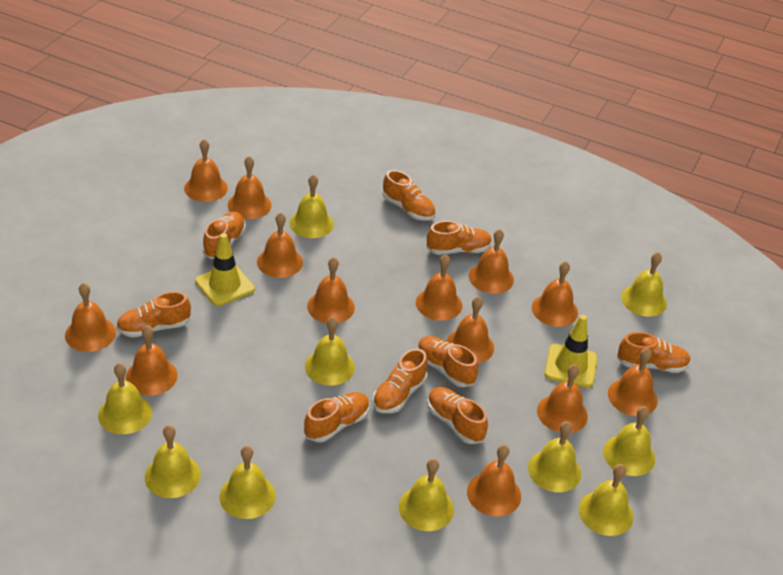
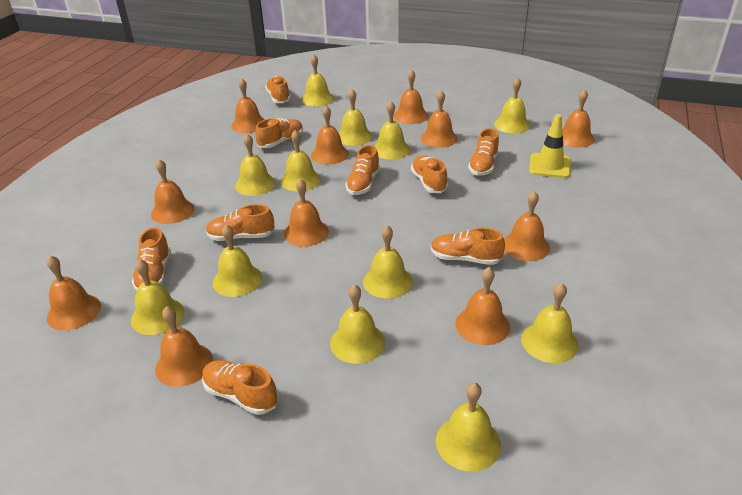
orange bell: 13 -> 11
yellow bell: 10 -> 12
yellow traffic cone: 2 -> 1

